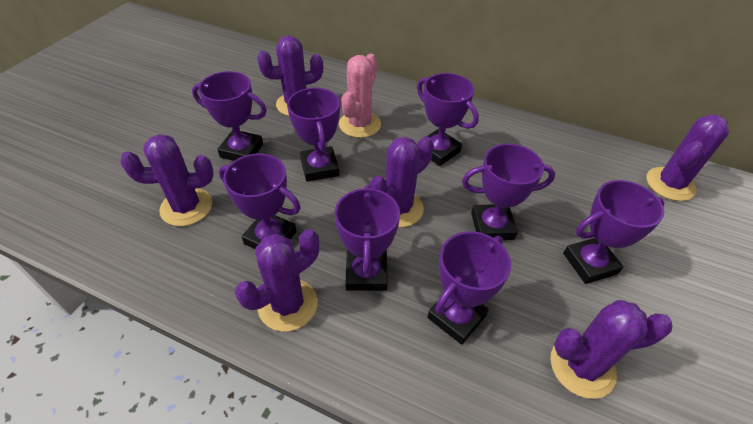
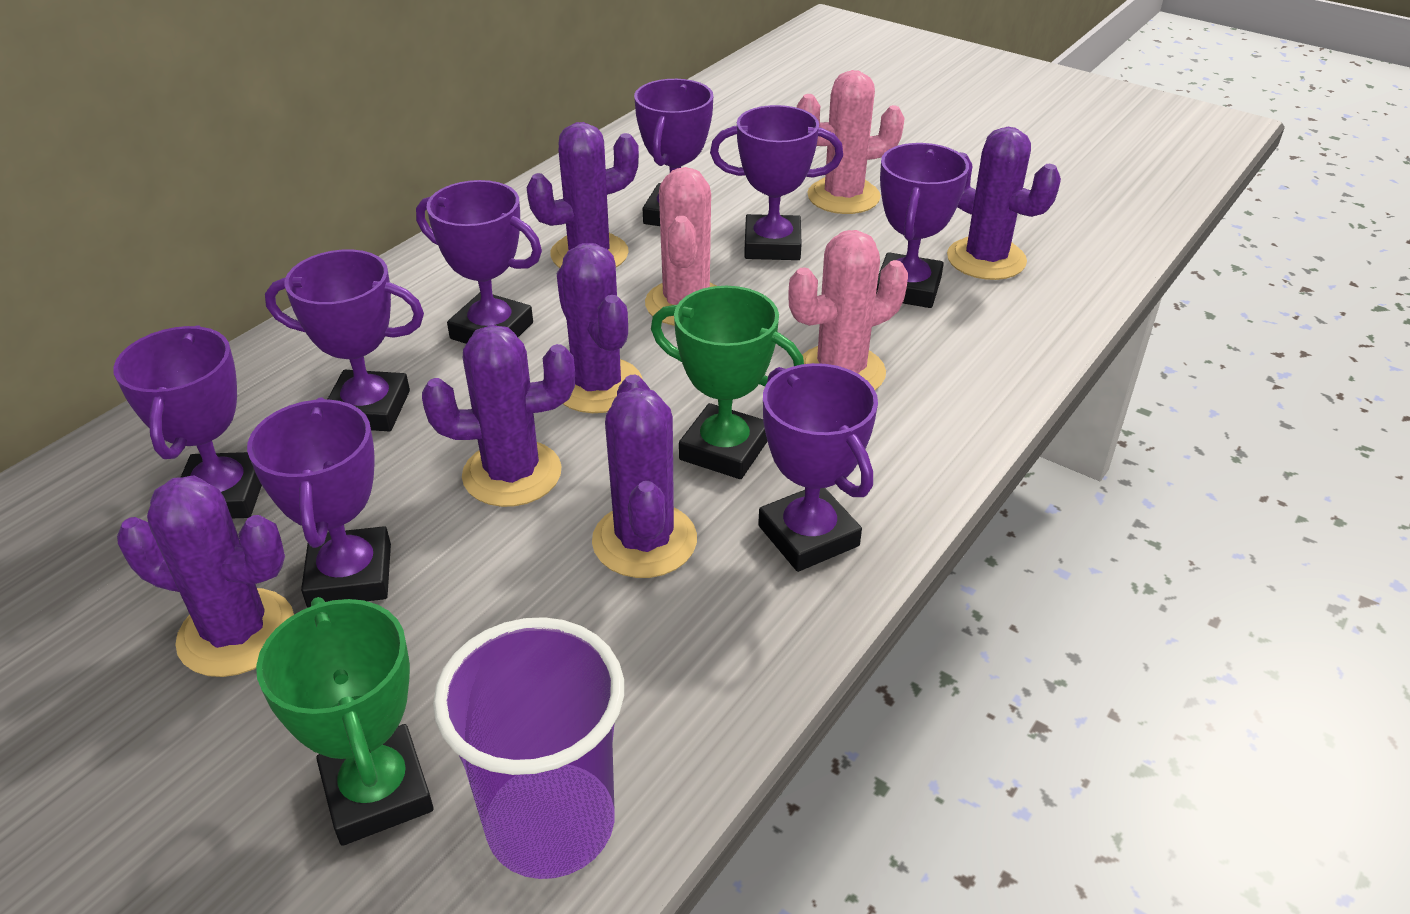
green trophy: 0 -> 2
pink cactus: 1 -> 3
purple cup: 0 -> 1

